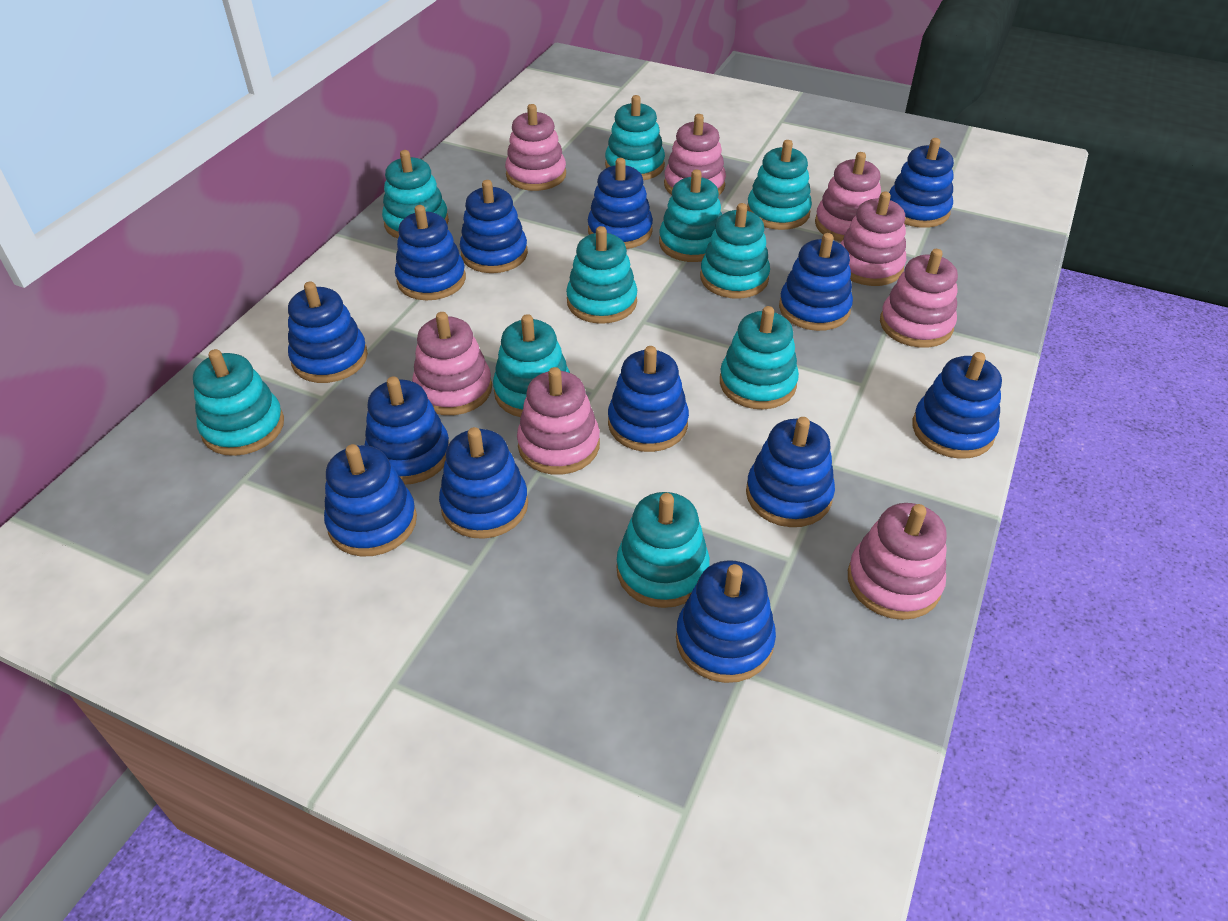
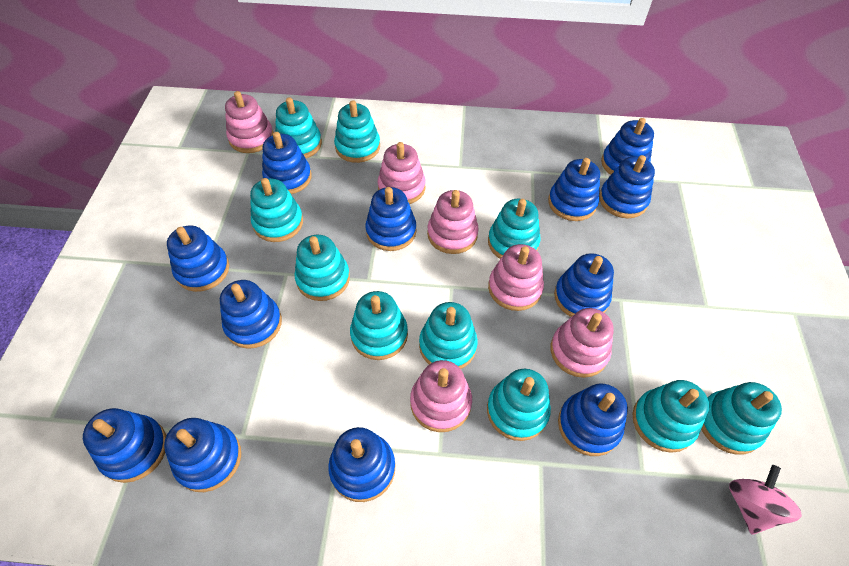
blue stacking toy: 13 -> 12
pink spinning top: 0 -> 1
pink stacking toy: 8 -> 6

